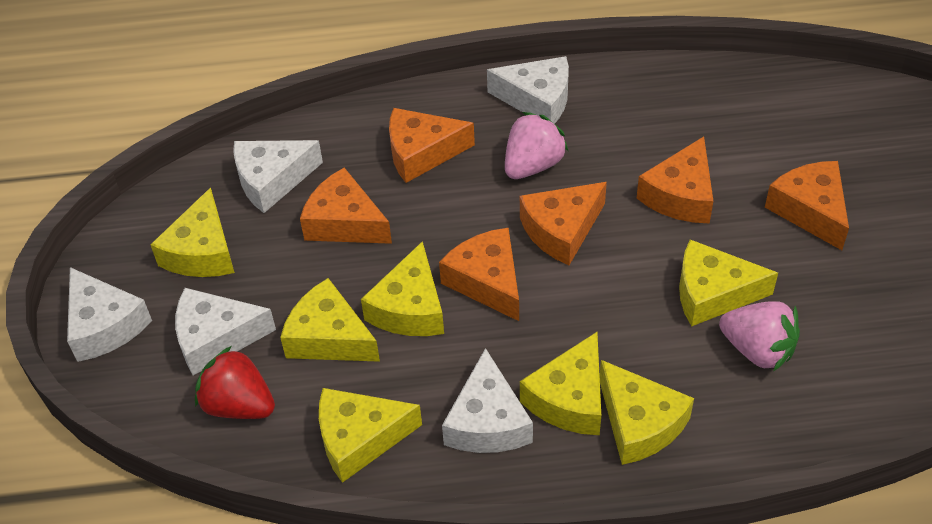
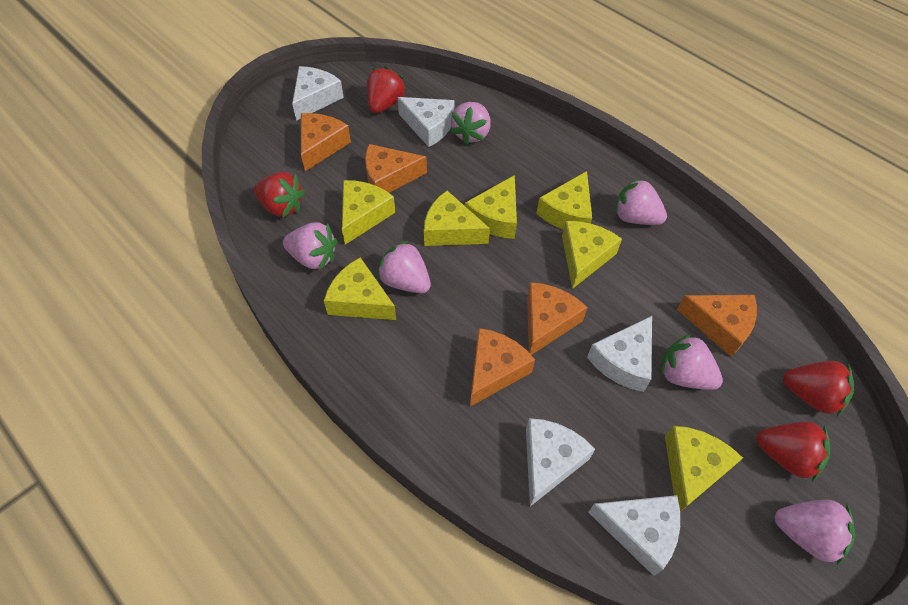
orange cheese: 6 -> 5
pink strawberry: 2 -> 6
red strawberry: 1 -> 4

